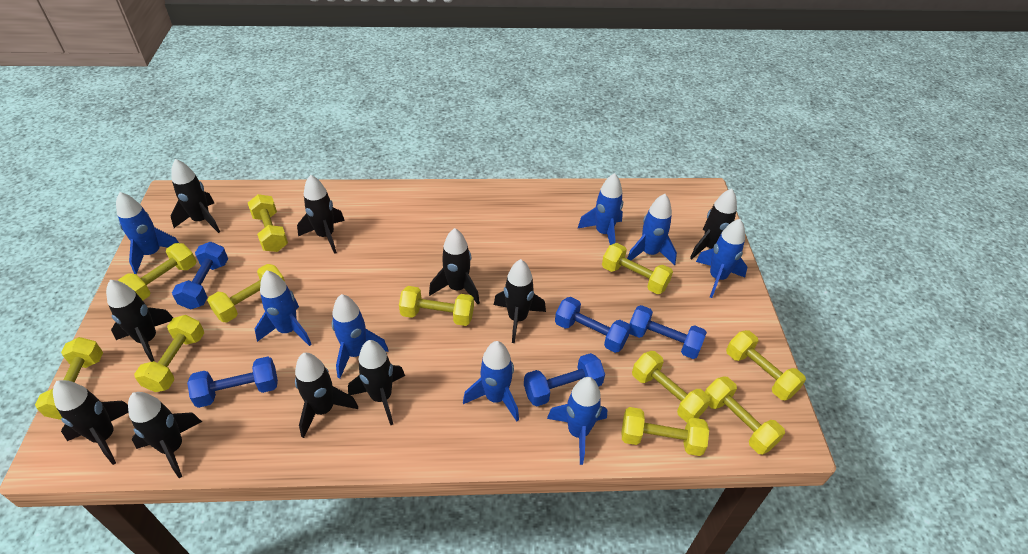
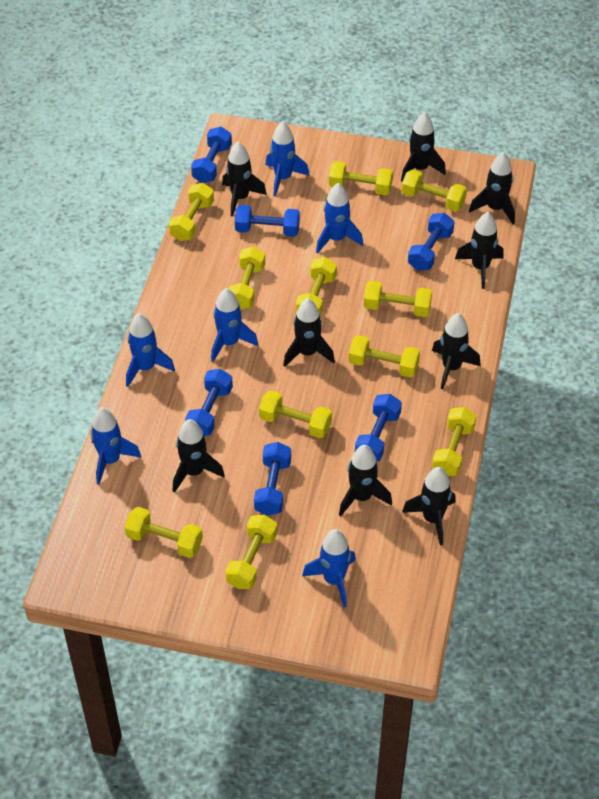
black rocket: 10 -> 9
blue dumbbell: 5 -> 6
blue rocket: 8 -> 6

